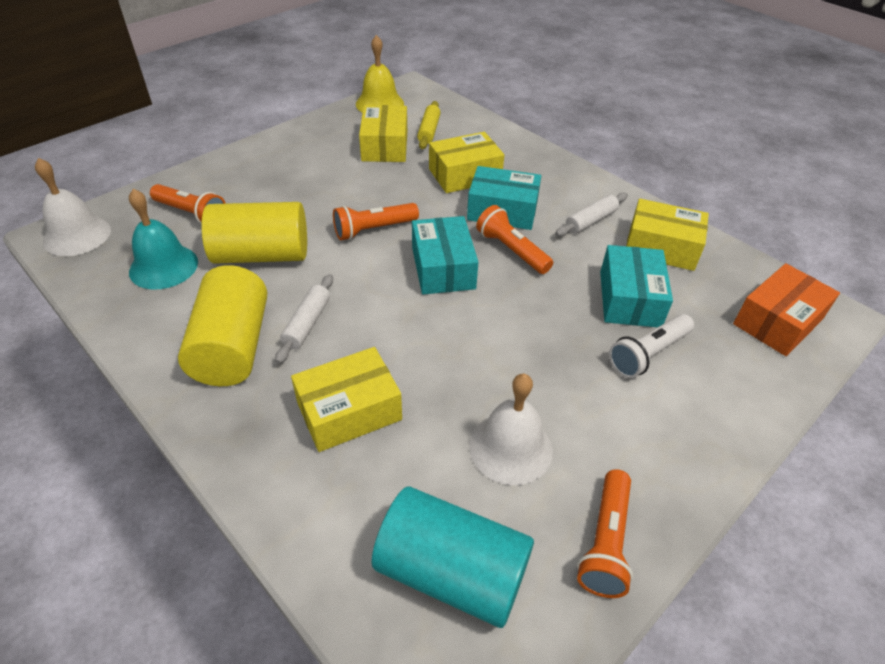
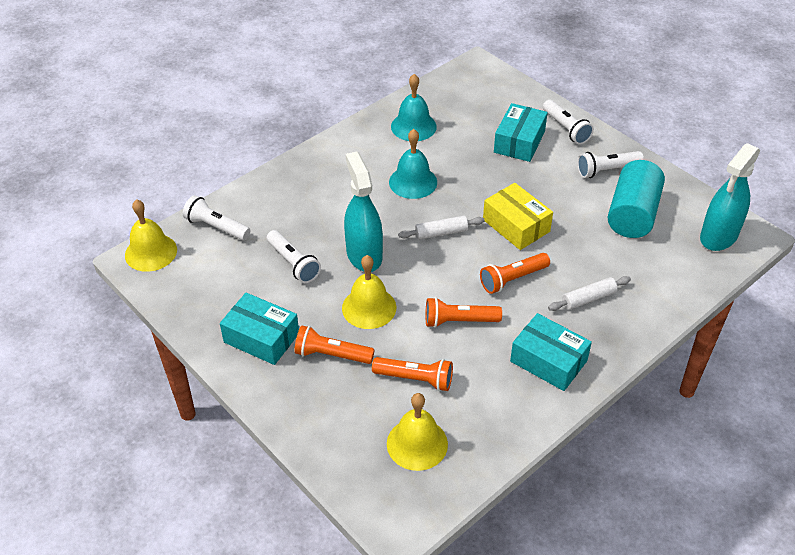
orange box: 1 -> 0
turquoise bell: 1 -> 2
turquoise spray bottle: 0 -> 2
white bell: 2 -> 0
white flashlight: 1 -> 4
yellow bell: 1 -> 3
yellow box: 4 -> 1
yellow cylinder: 2 -> 0
yellow rolling pin: 1 -> 0

